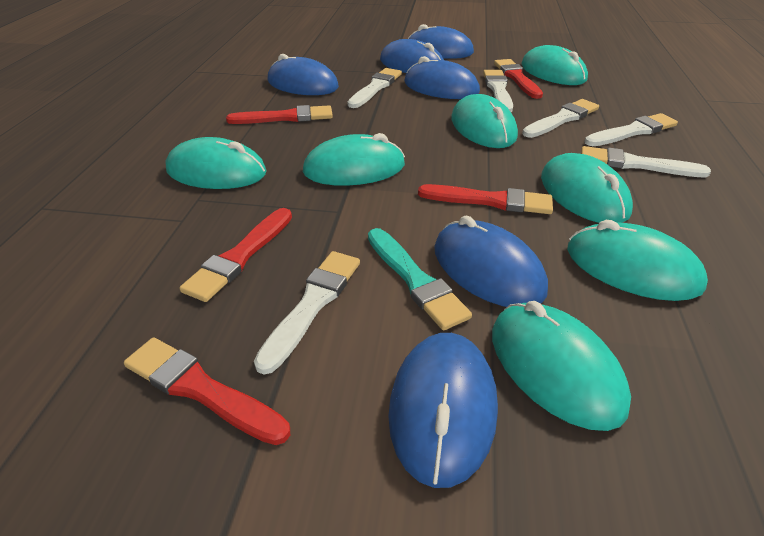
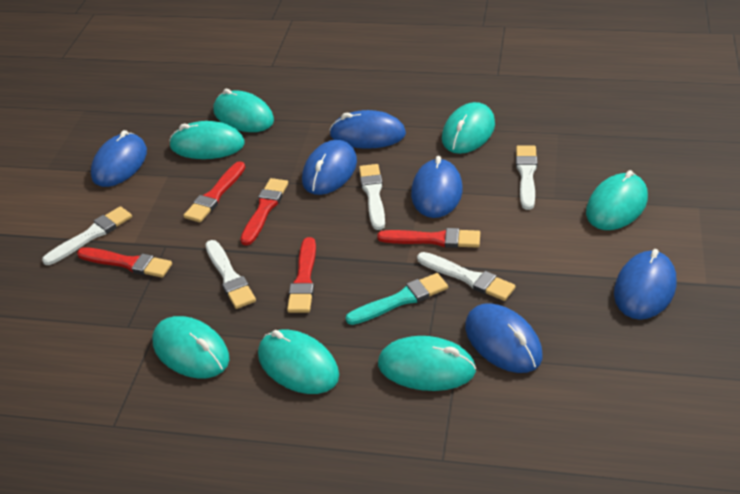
white brush: 6 -> 5

